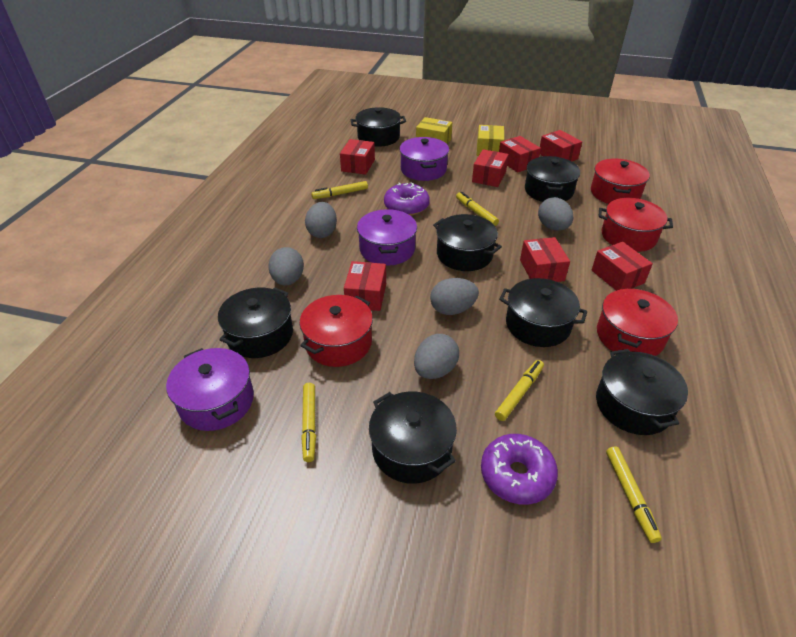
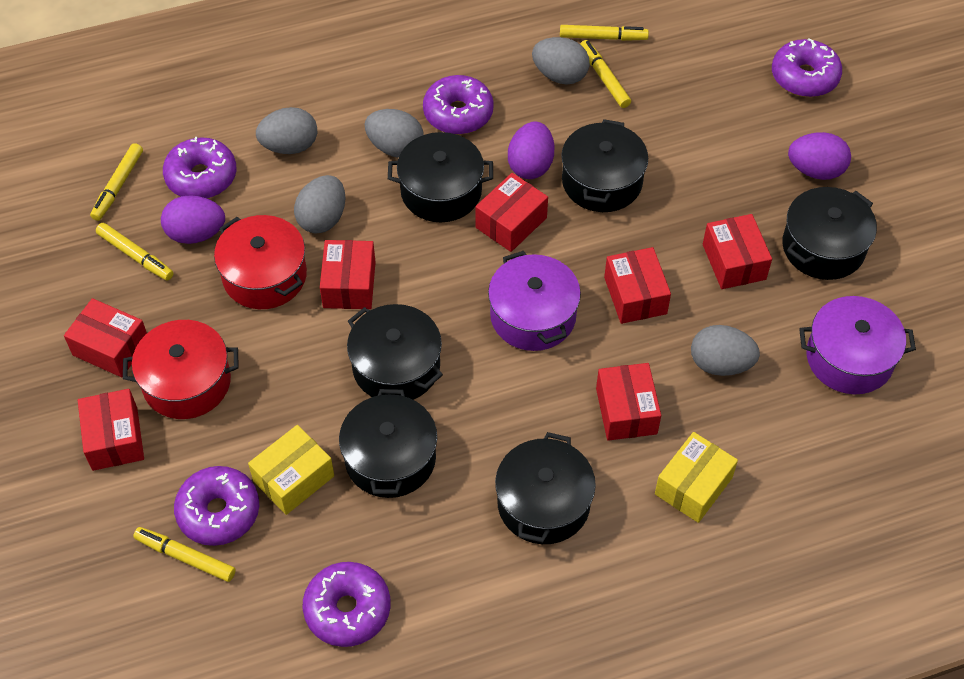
black pot: 7 -> 6
purple donut: 2 -> 5
purple egg: 0 -> 3
purple pot: 3 -> 2
red pot: 4 -> 2

